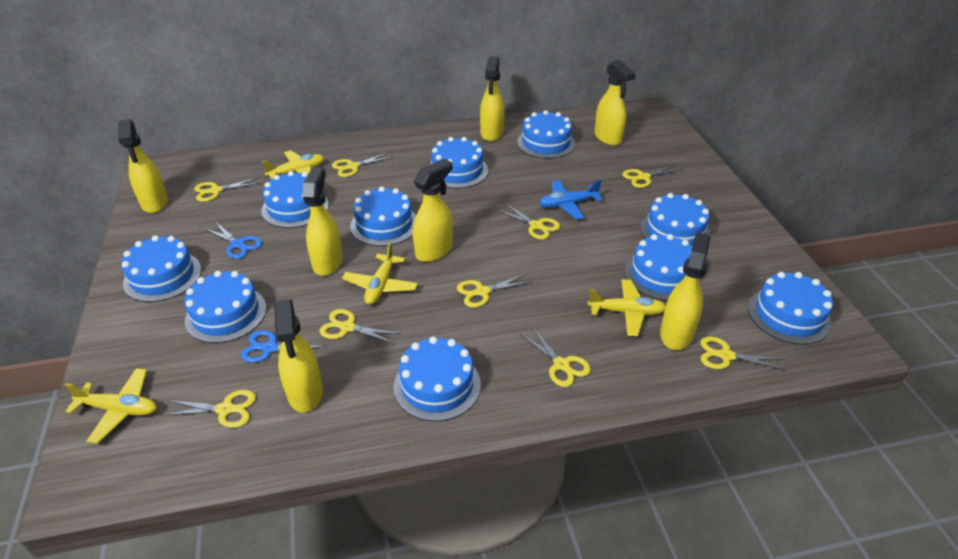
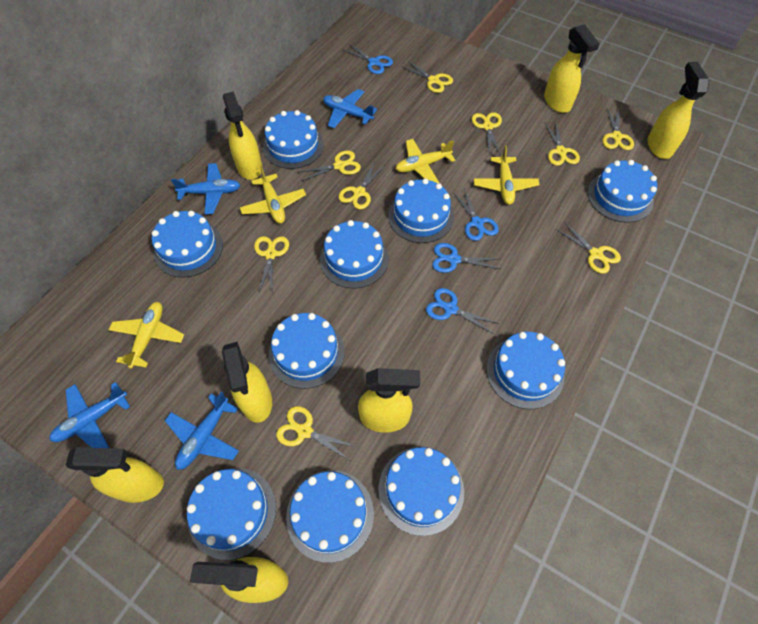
blue plane: 1 -> 4
blue scissors: 2 -> 4

